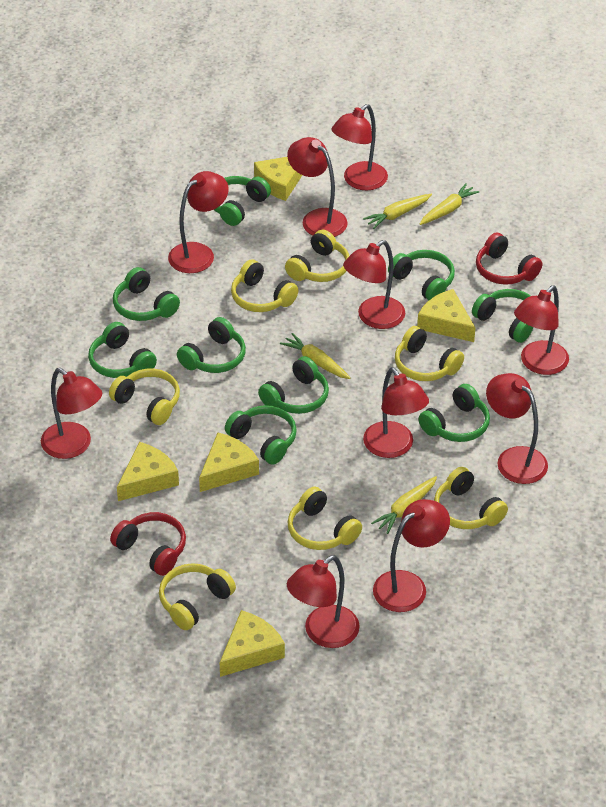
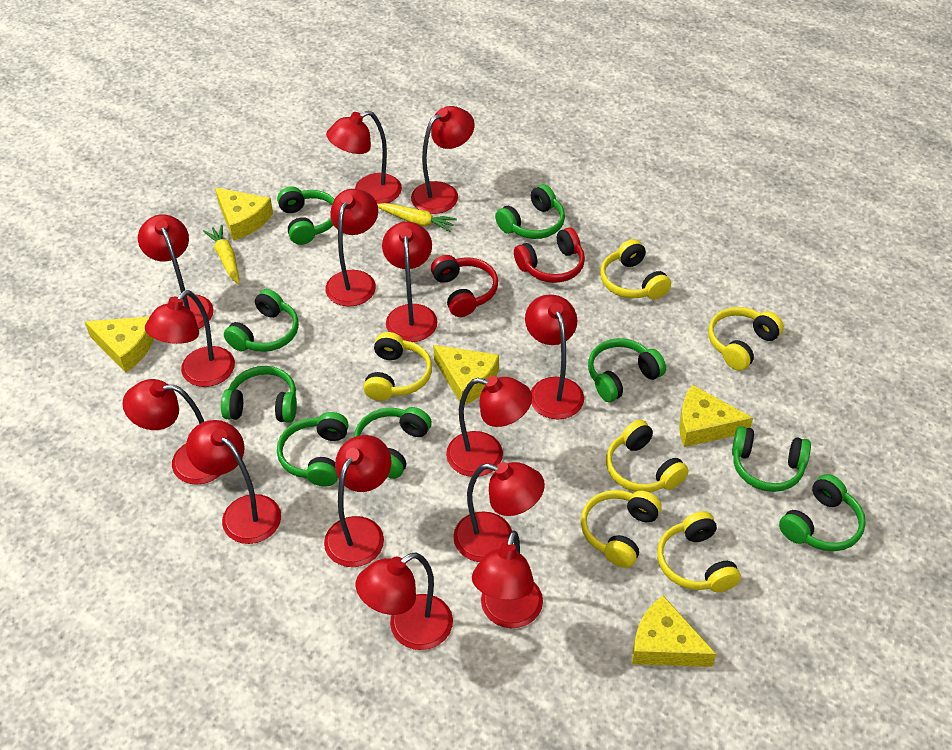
red lamp: 10 -> 14
yellow carrot: 4 -> 2
yellow headphones: 7 -> 6

